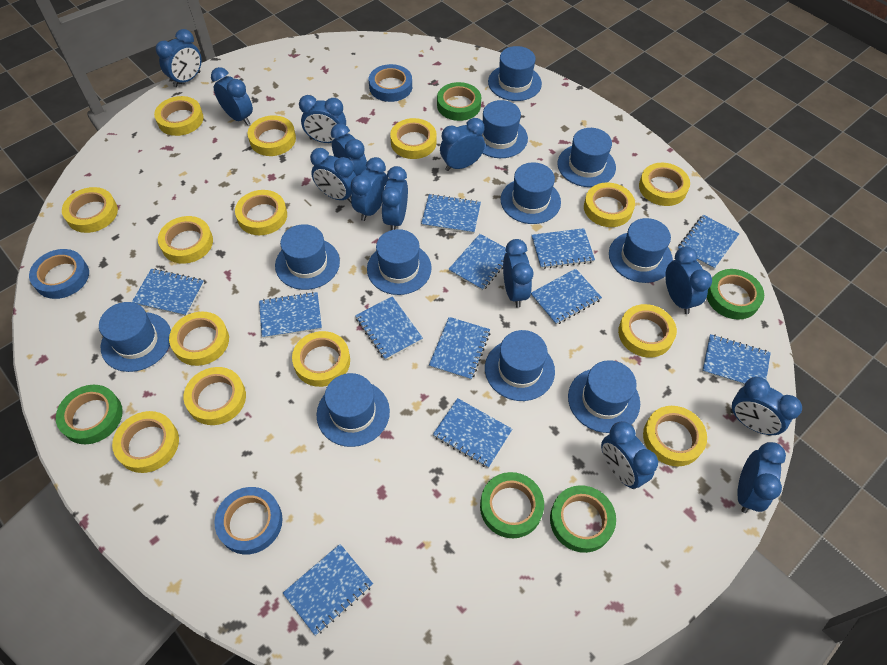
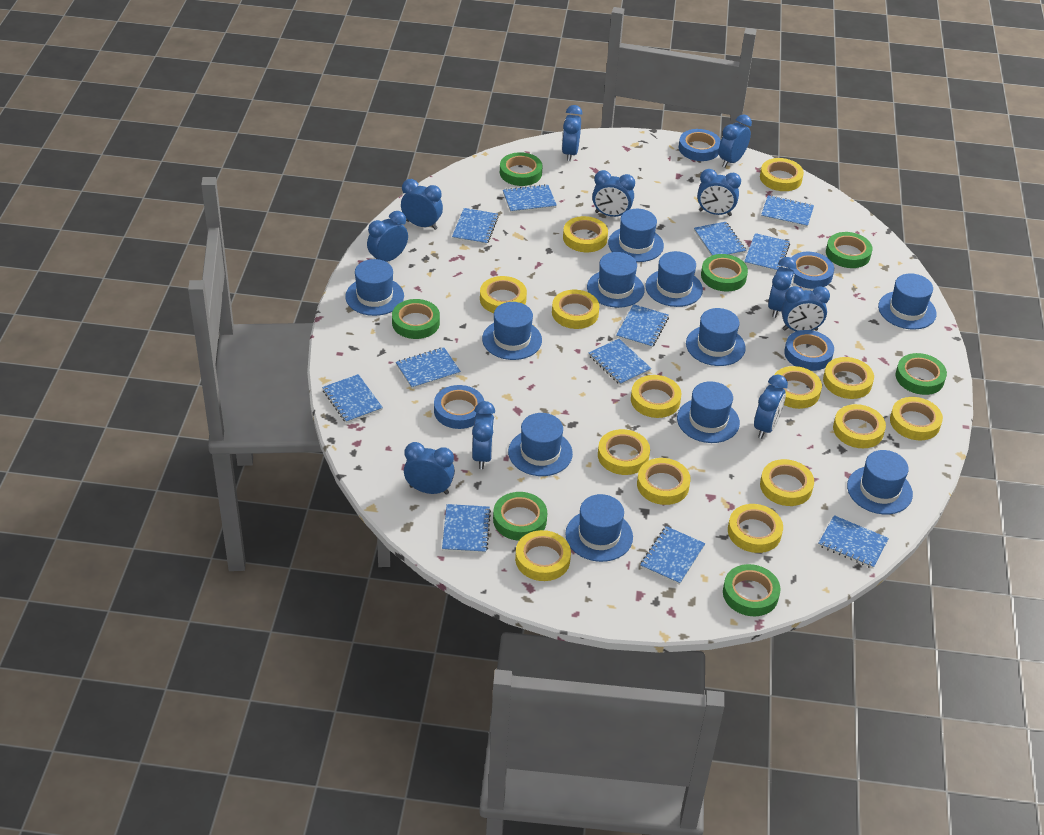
blue clock: 13 -> 11
blue tape: 3 -> 4
green tape: 5 -> 7

